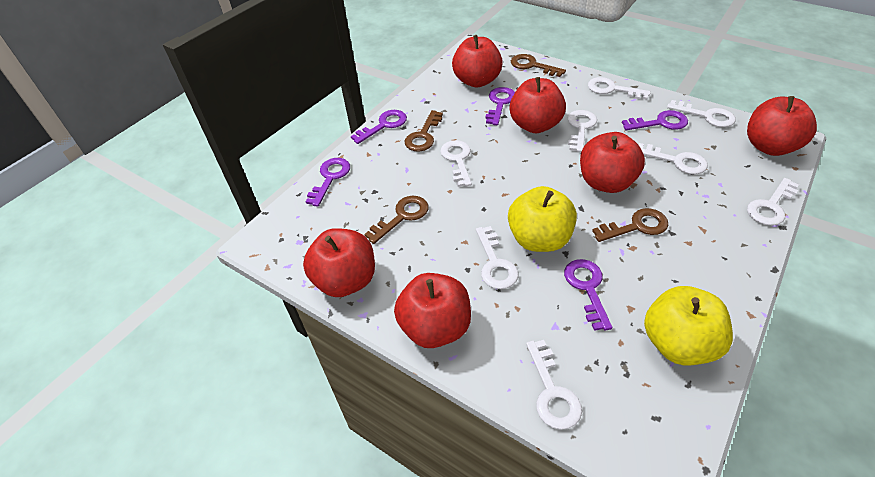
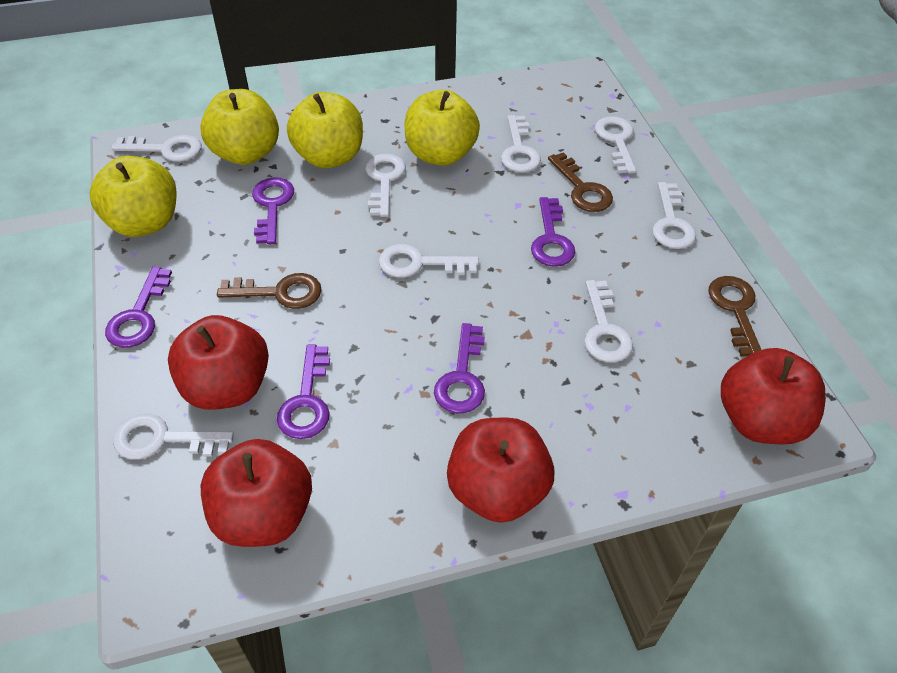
brown key: 4 -> 3
red apple: 6 -> 4
yellow apple: 2 -> 4

